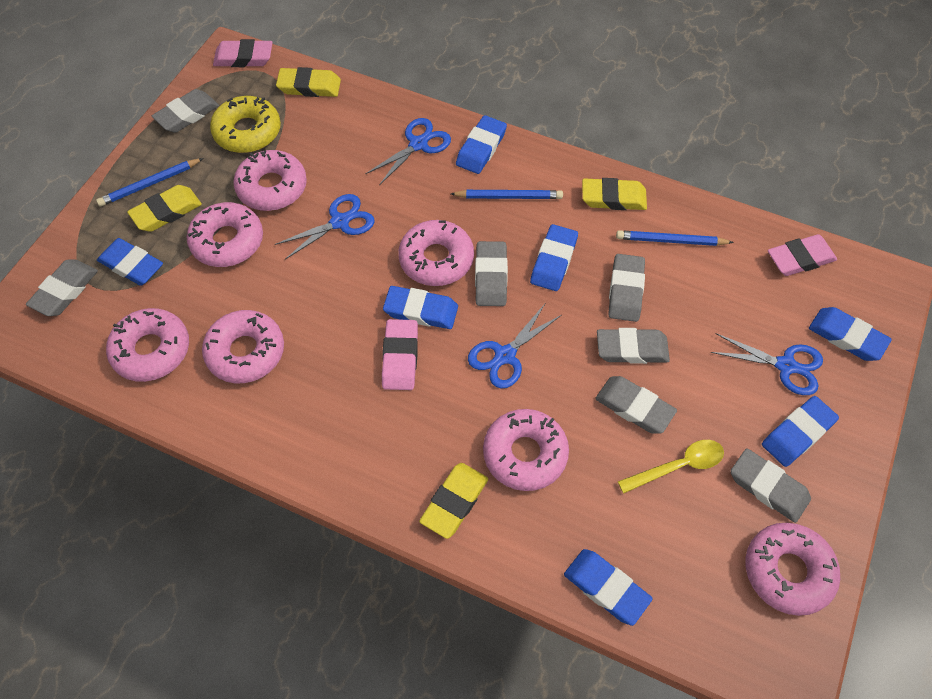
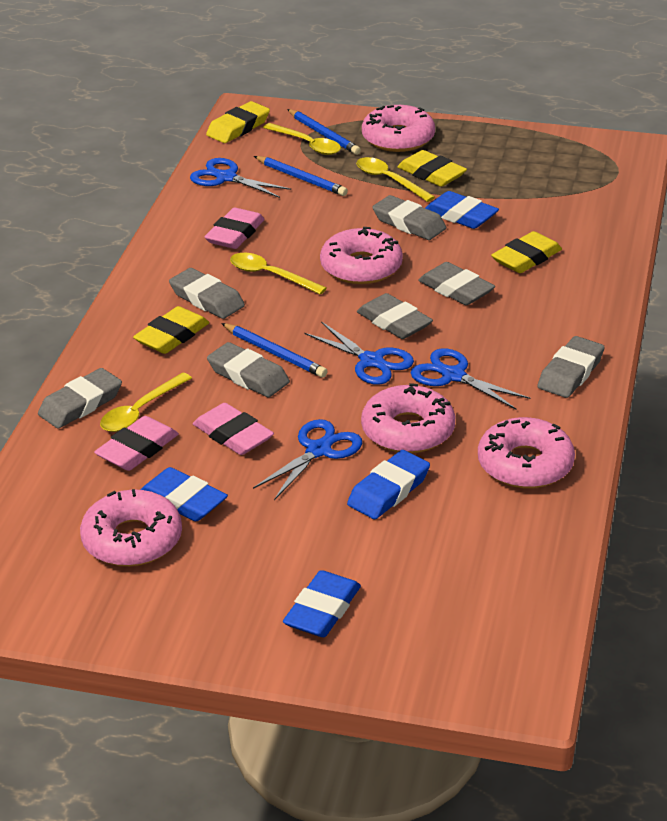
blue eraser: 7 -> 4
pink donut: 7 -> 5
yellow donut: 1 -> 0
yellow spoon: 1 -> 4

